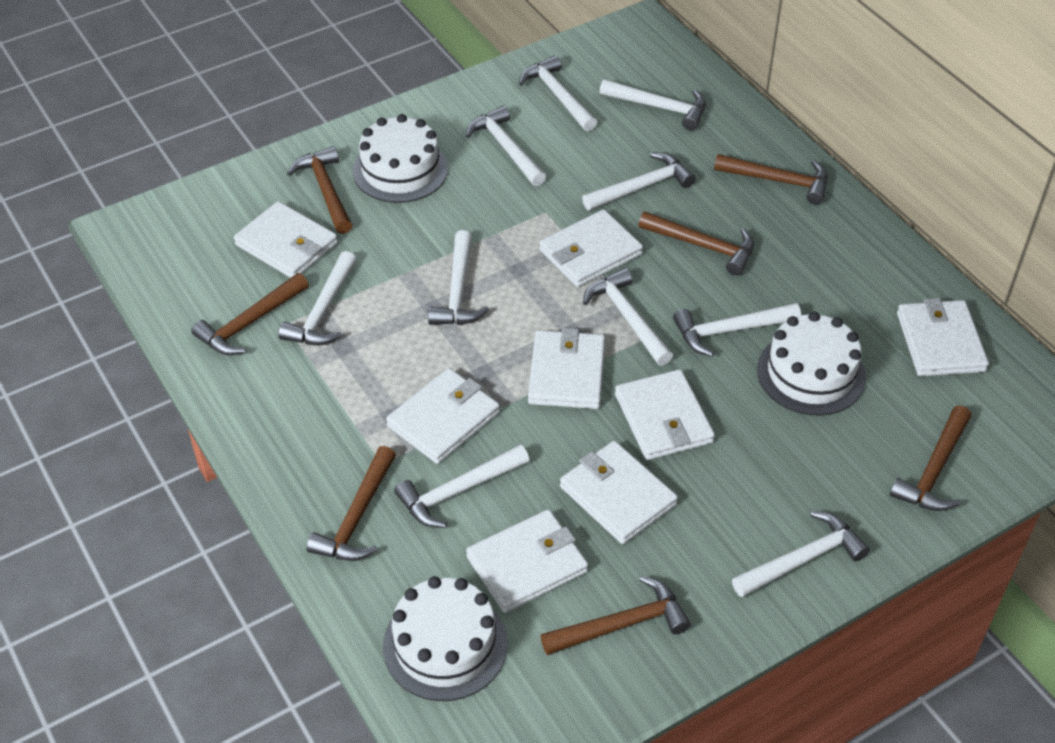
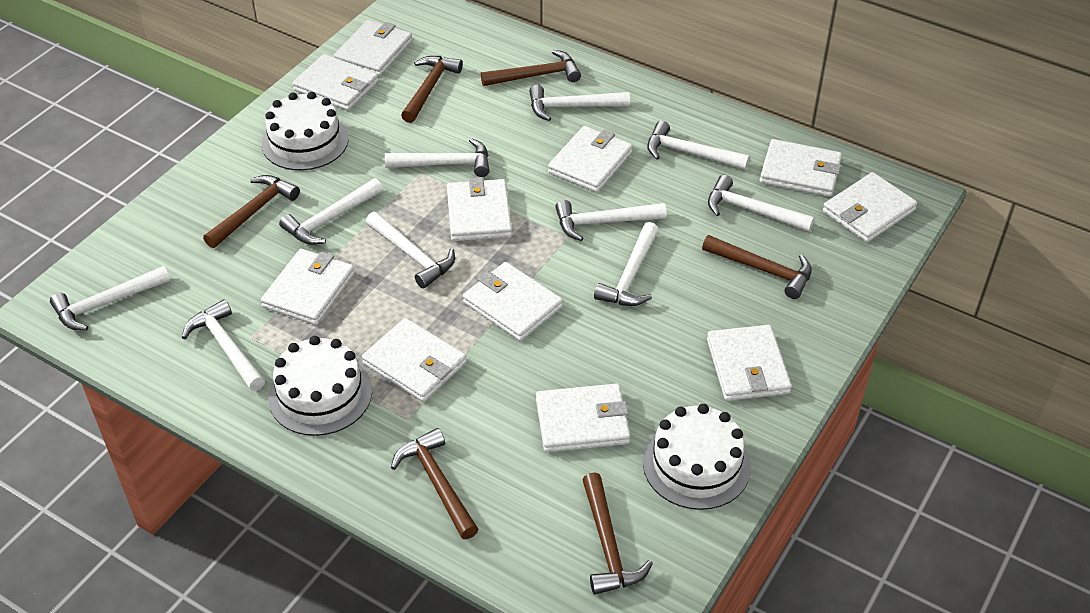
brown hammer: 7 -> 6
white wallet: 8 -> 11

